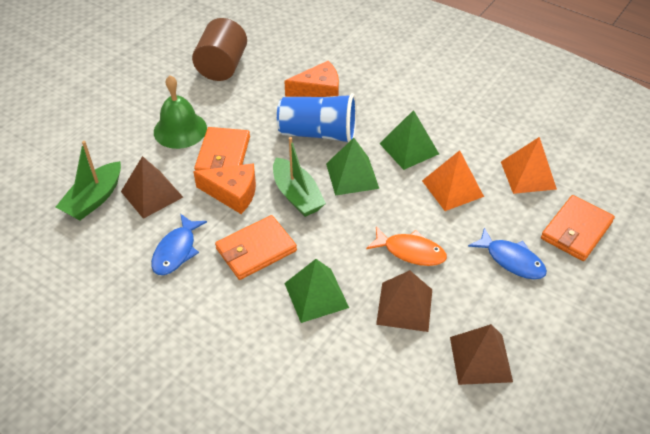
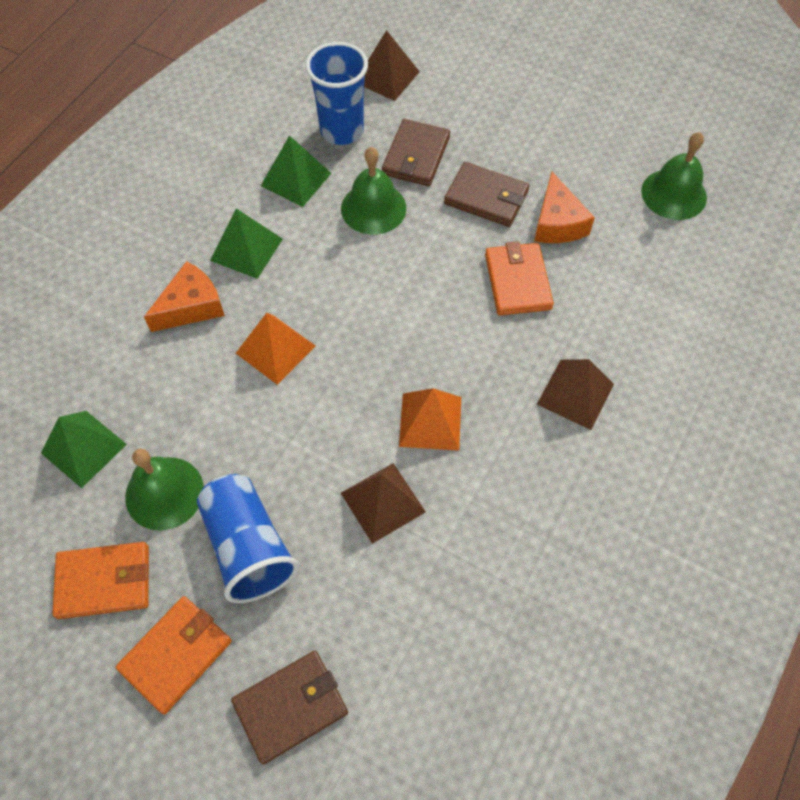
blue cup: 1 -> 2
blue fish: 2 -> 0
brown cylinder: 1 -> 0
brown wallet: 0 -> 3
green bell: 1 -> 3
green boat: 2 -> 0
orange fish: 1 -> 0

